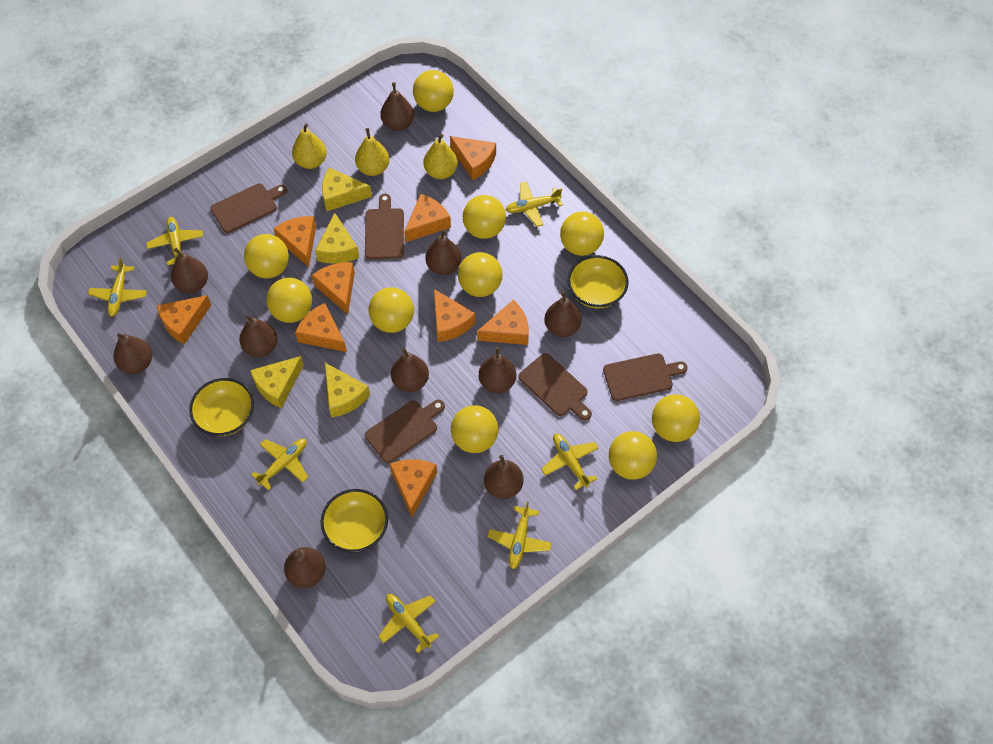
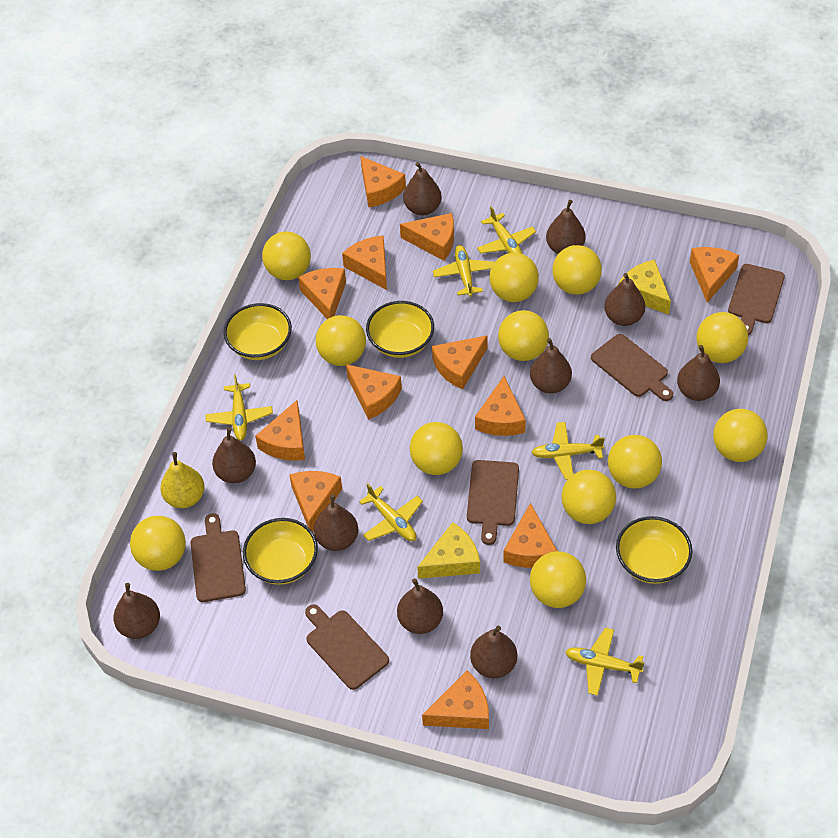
orange cheese: 9 -> 12
yellow ball: 10 -> 12
yellow bowl: 3 -> 4
yellow cheese: 4 -> 2
yellow pear: 3 -> 1
yellow plane: 7 -> 6

